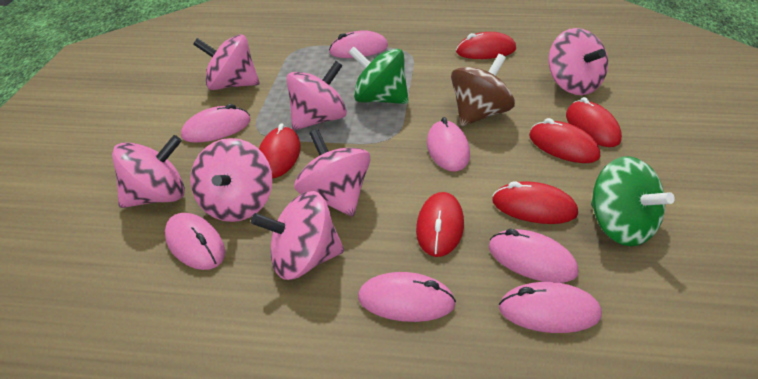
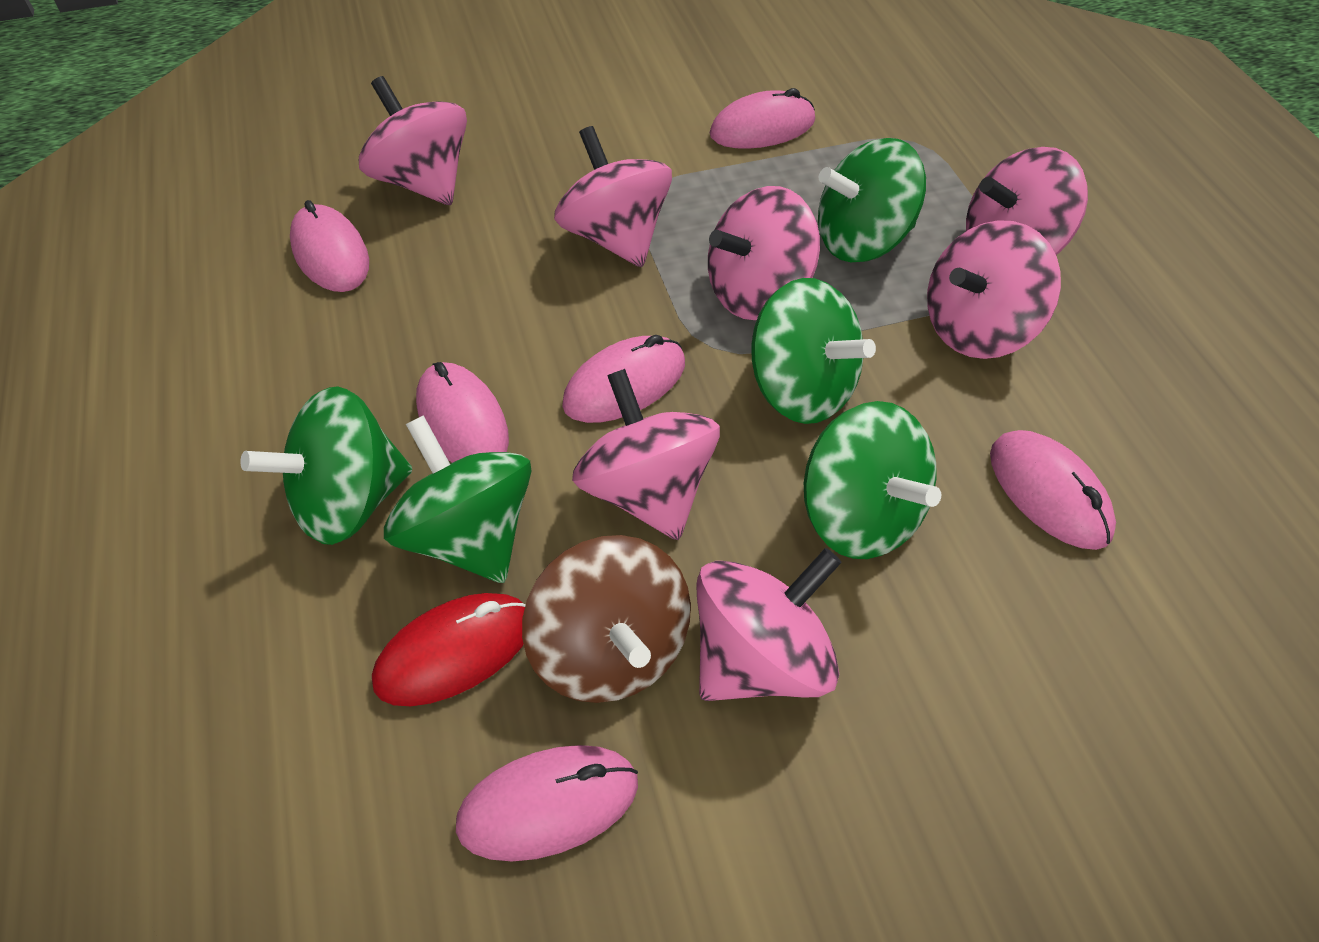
green spinning top: 2 -> 5
pink mouse: 7 -> 6
red mouse: 6 -> 1

